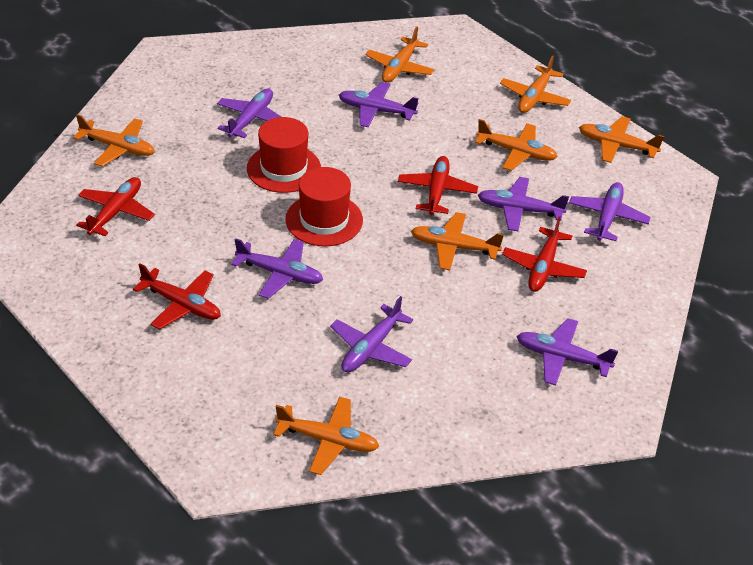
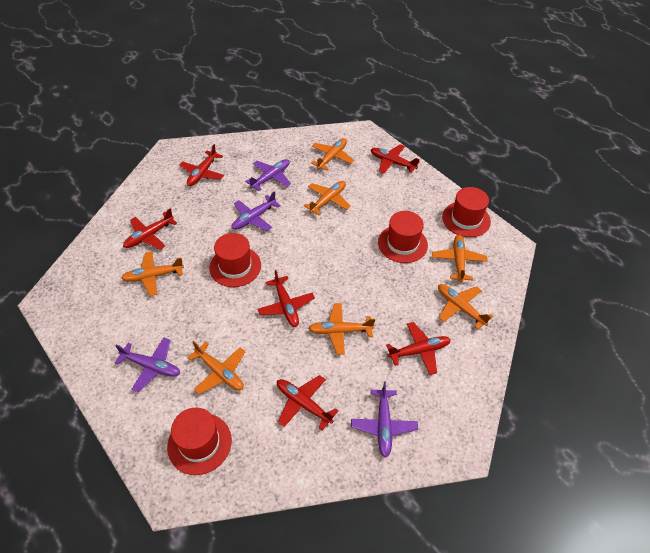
purple plane: 7 -> 4
red hat: 2 -> 4
red plane: 4 -> 6

